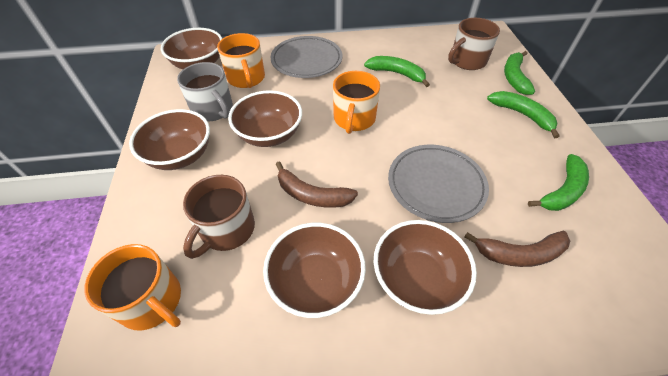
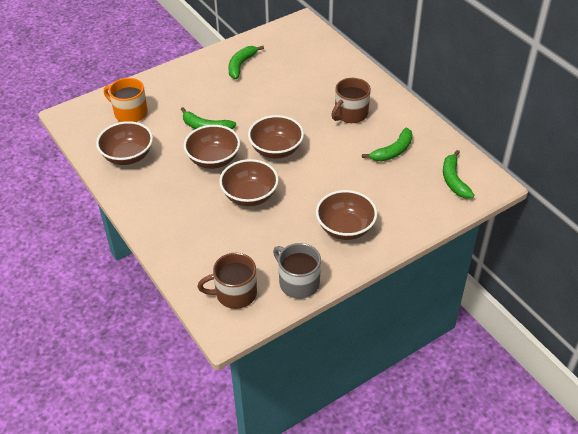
brown banana: 2 -> 0
grey plate: 2 -> 0
orange mug: 3 -> 1

